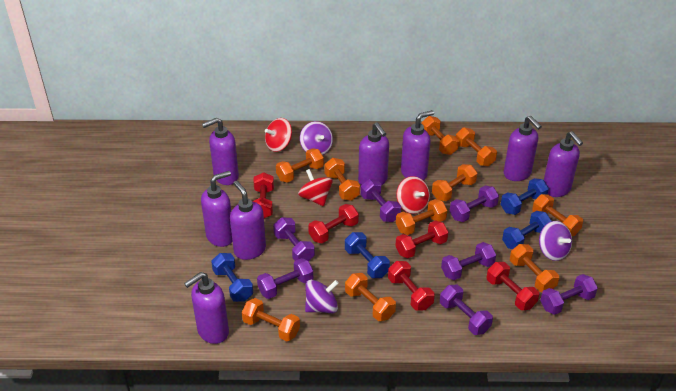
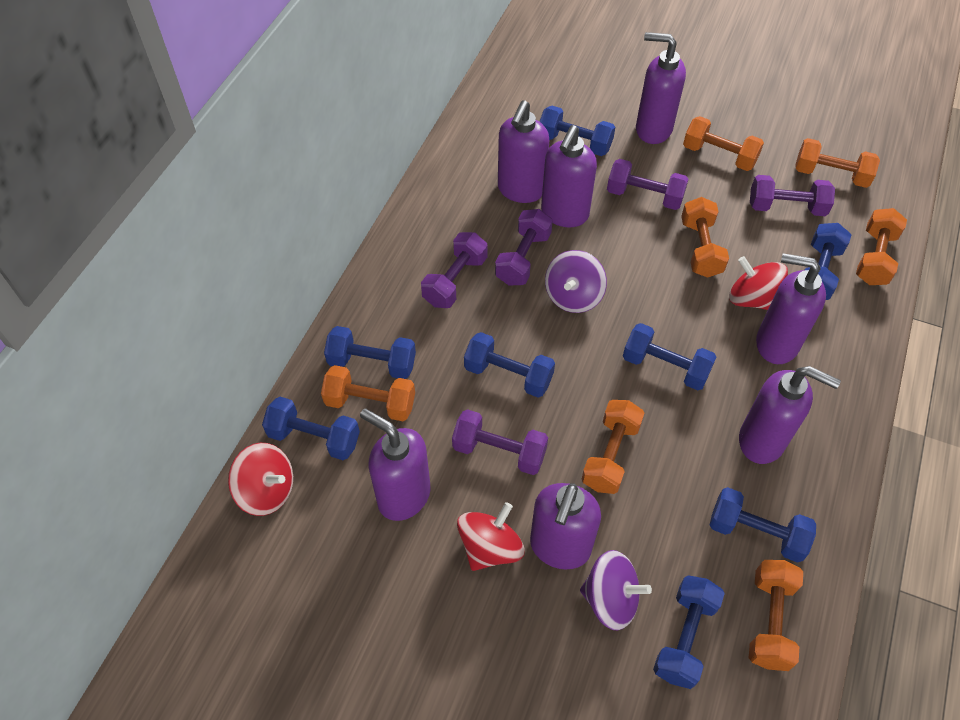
blue dumbbell: 4 -> 8
orange dumbbell: 10 -> 7
purple dumbbell: 7 -> 5
purple soap dispenser: 8 -> 7
purple spinning top: 3 -> 2
red dumbbell: 5 -> 0

